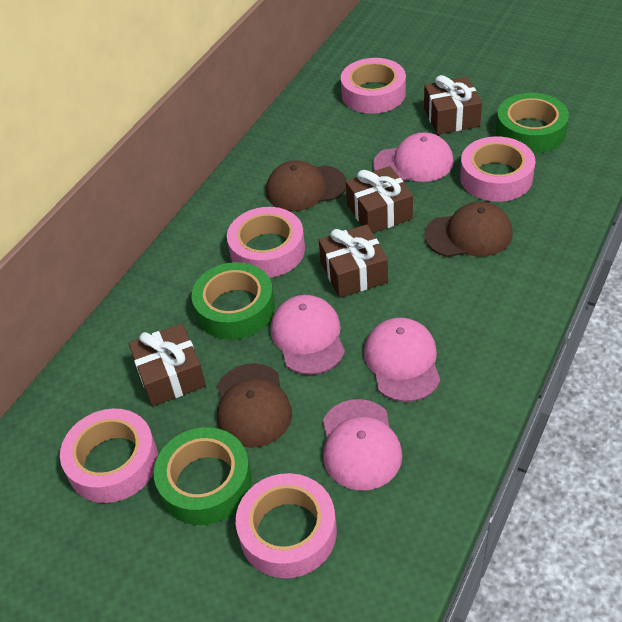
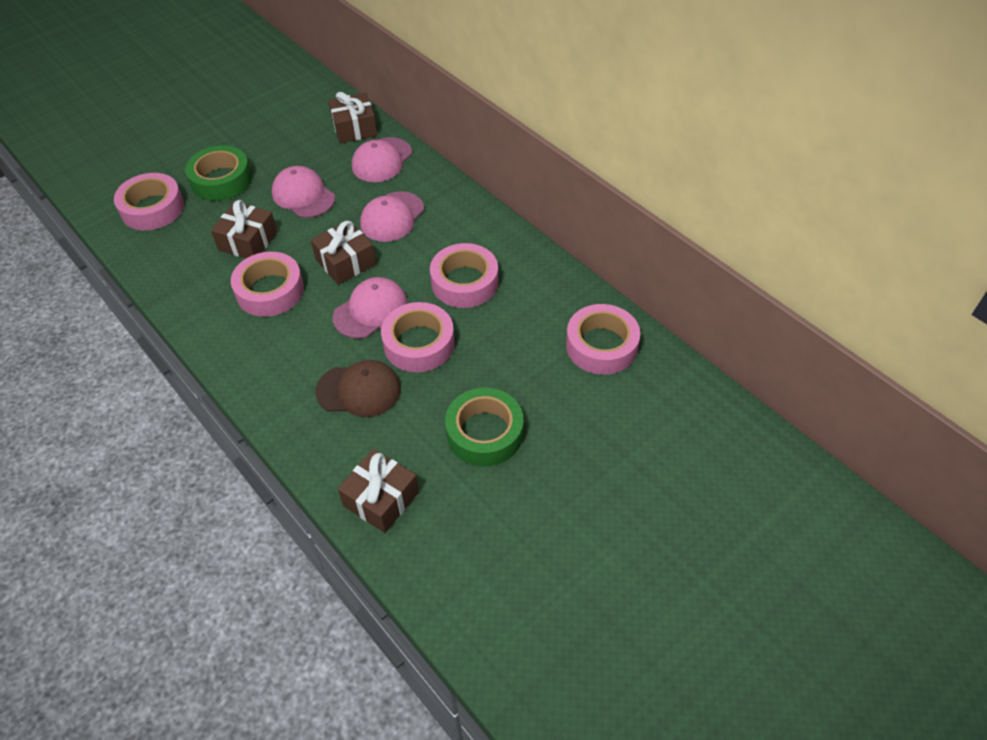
brown cap: 3 -> 1
green tape: 3 -> 2

